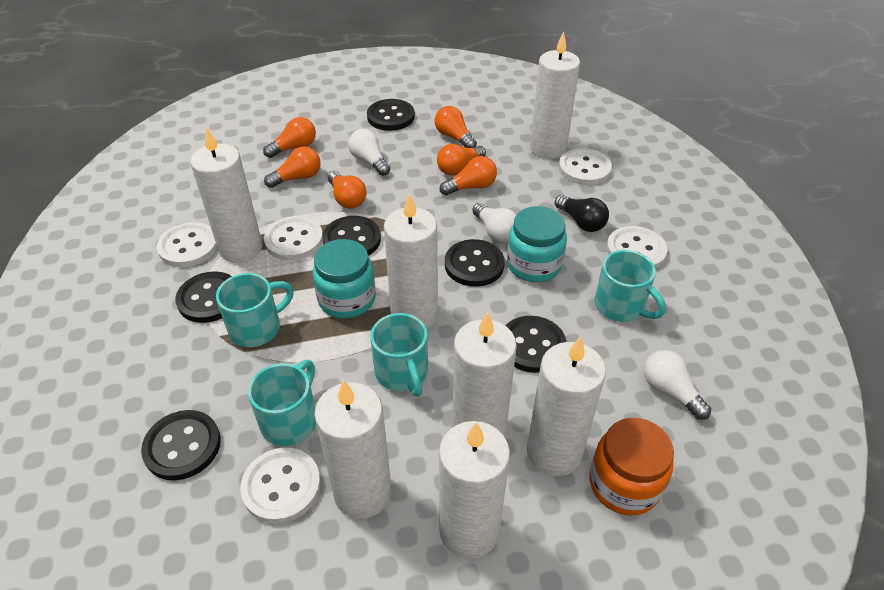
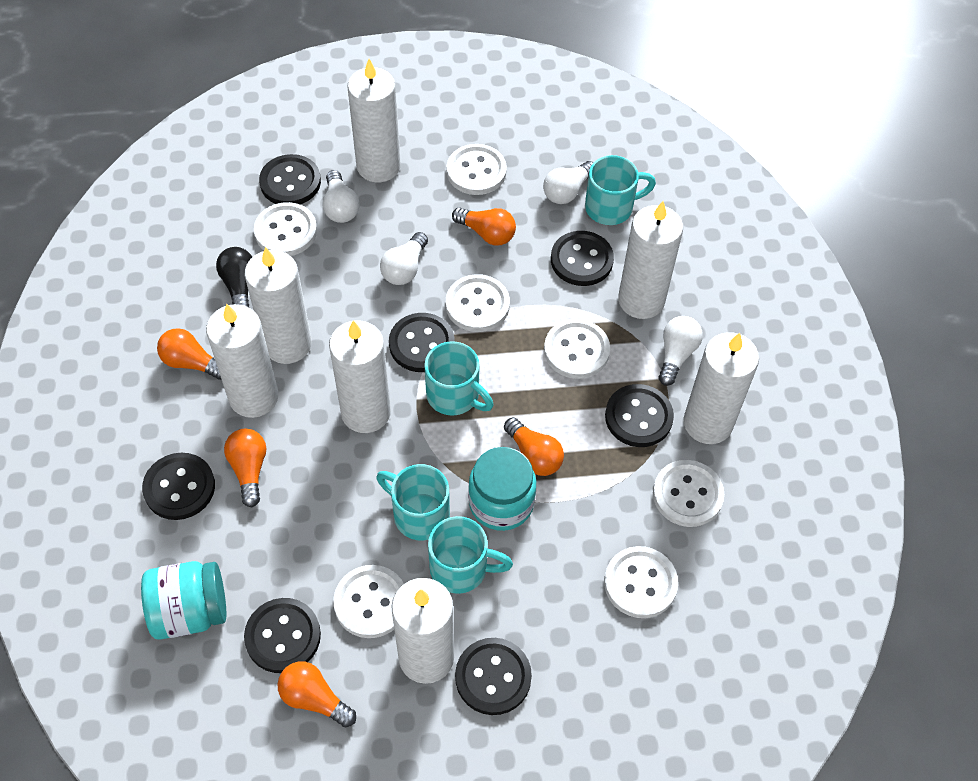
black button: 6 -> 7
orange jar: 1 -> 0
orange light bulb: 6 -> 5
white button: 5 -> 7
white light bulb: 3 -> 4

